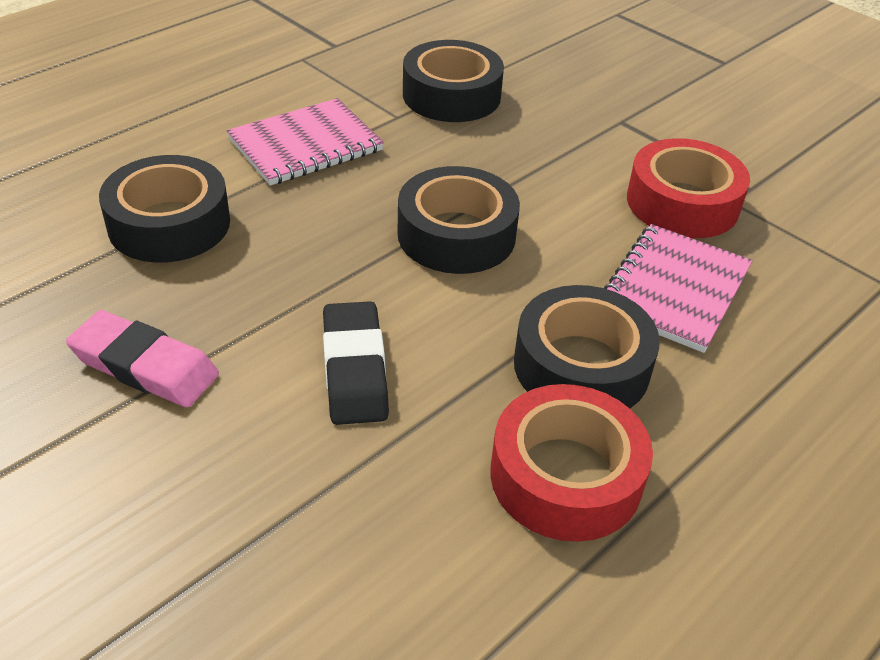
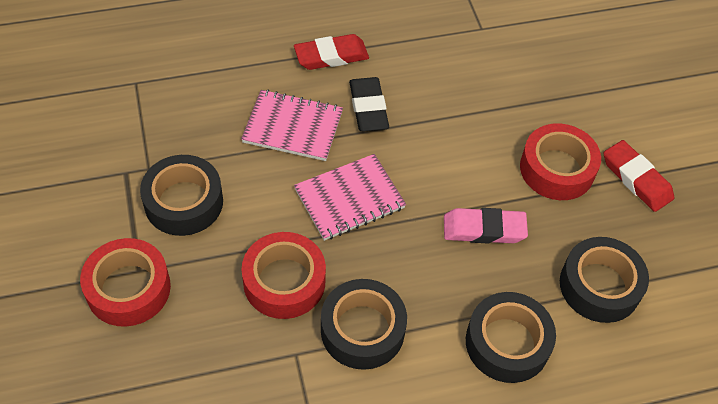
red eraser: 0 -> 2
red tape: 2 -> 3

